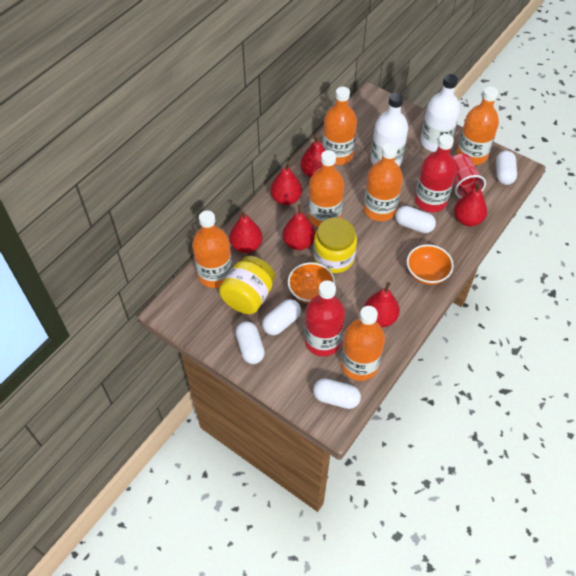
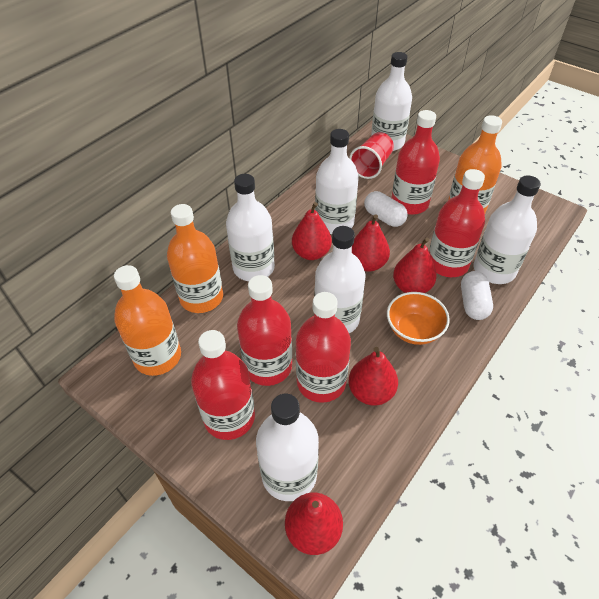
orange bottle: 6 -> 3
orange bowl: 2 -> 1
red bottle: 2 -> 5
red pear: 6 -> 5
white bottle: 2 -> 6
white capsule: 5 -> 2
yellow jar: 2 -> 0

